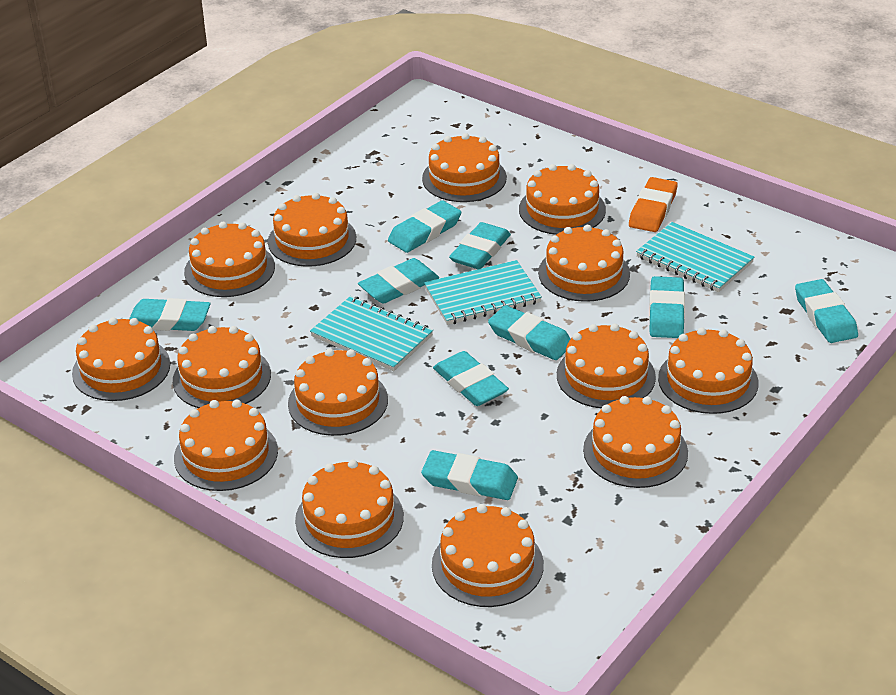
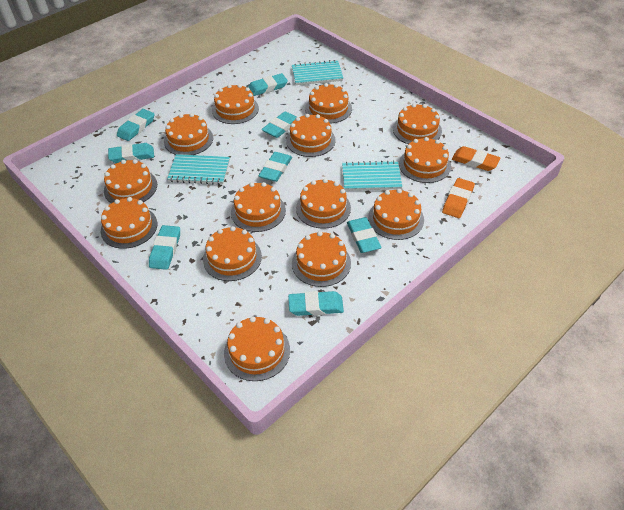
orange eraser: 1 -> 2
turquoise eraser: 9 -> 8

